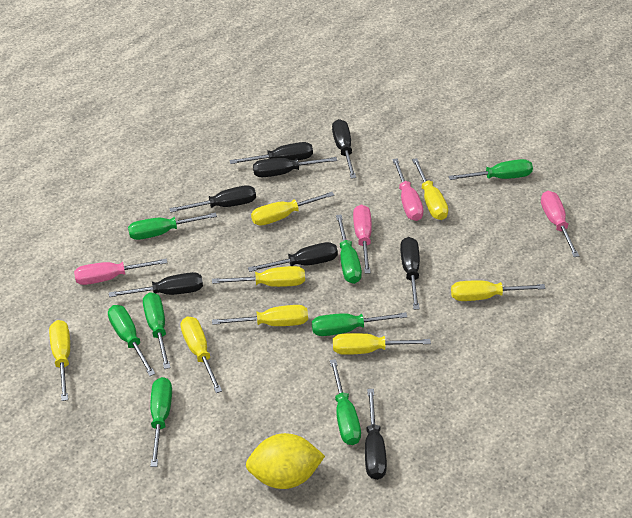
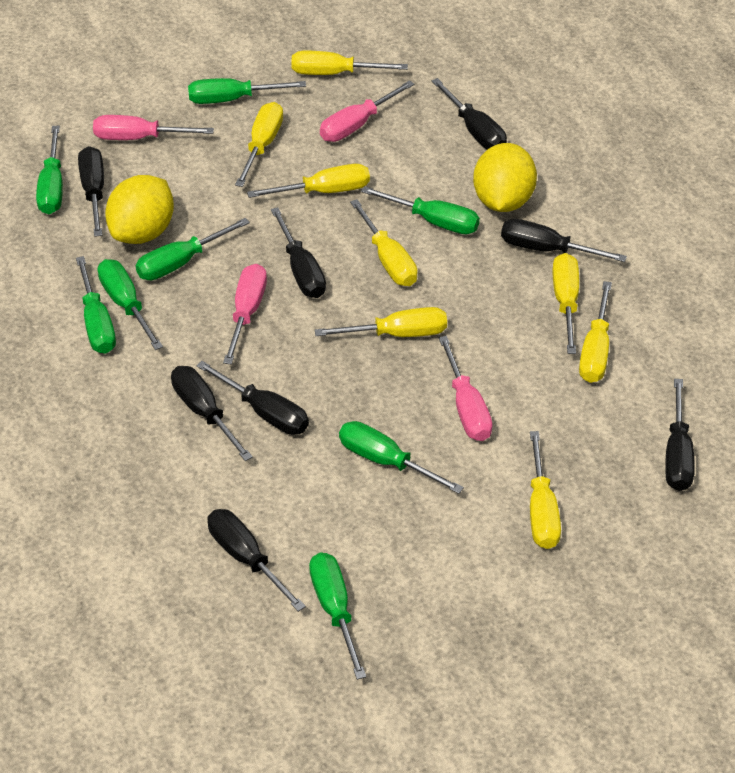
yellow lemon: 1 -> 2

